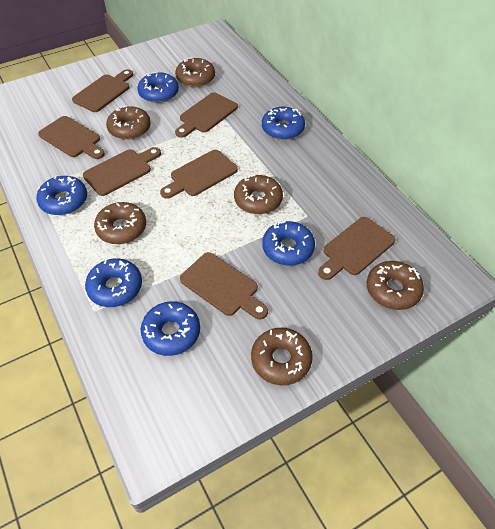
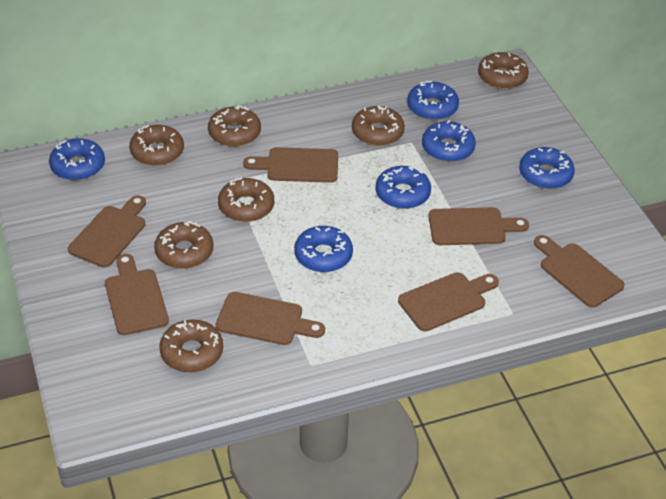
brown donut: 6 -> 7

